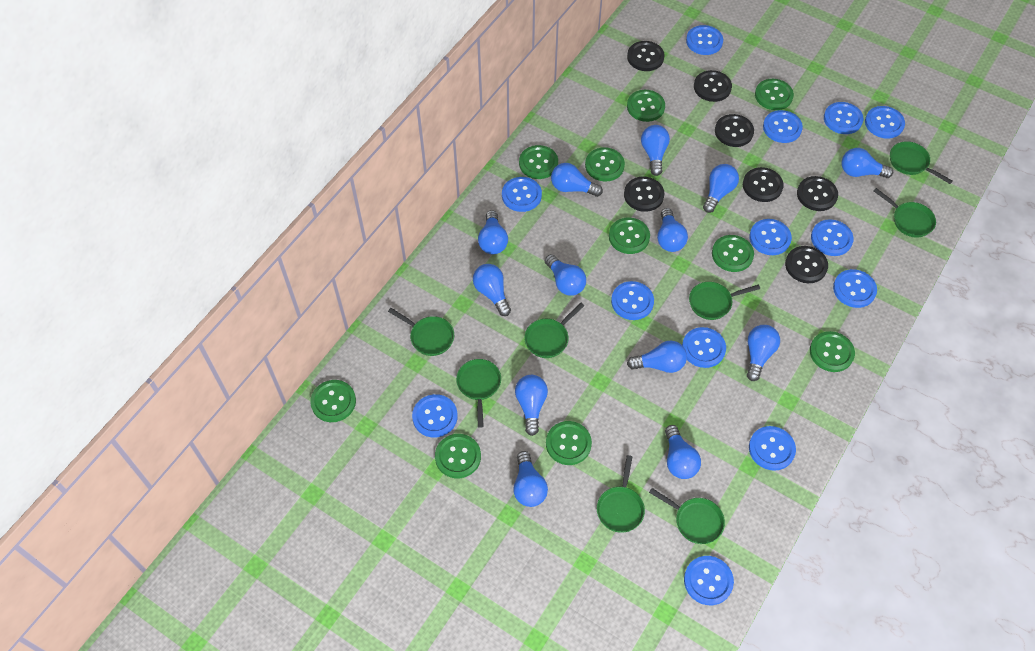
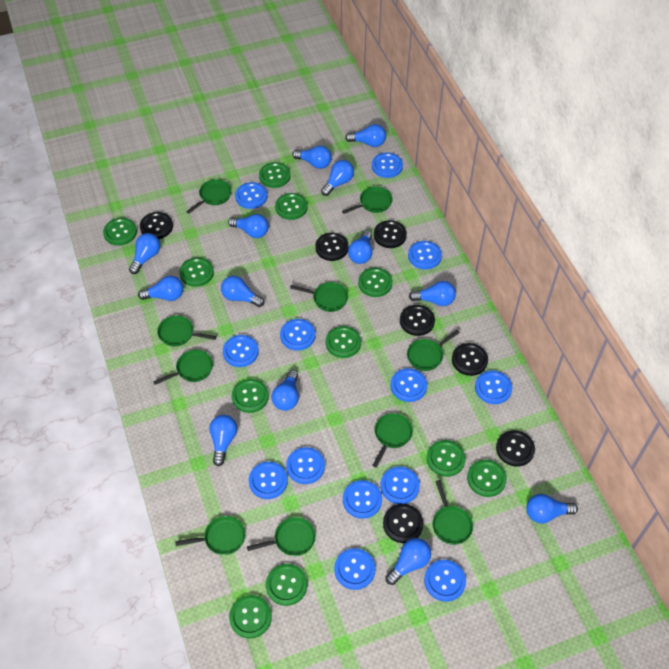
green button: 10 -> 11
green pan: 8 -> 10

